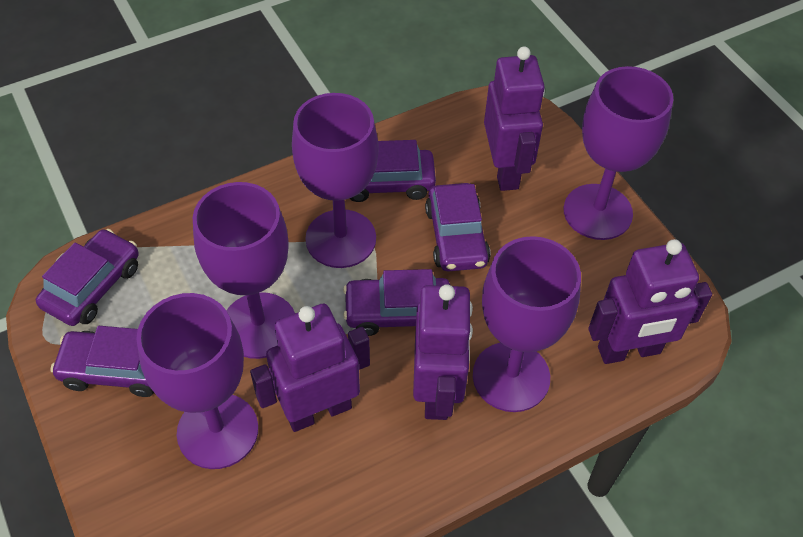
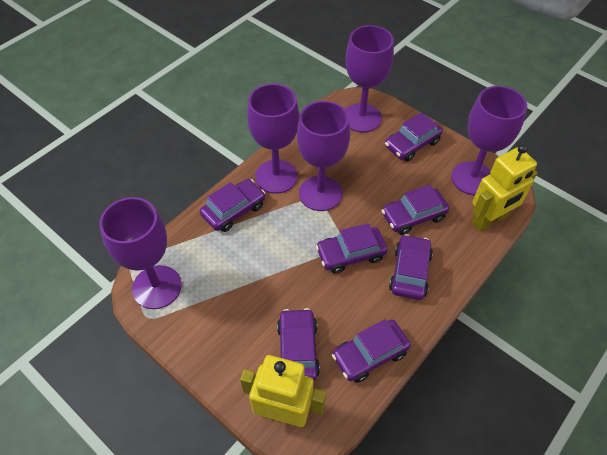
purple car: 5 -> 7
purple robot: 4 -> 0
yellow robot: 0 -> 2

